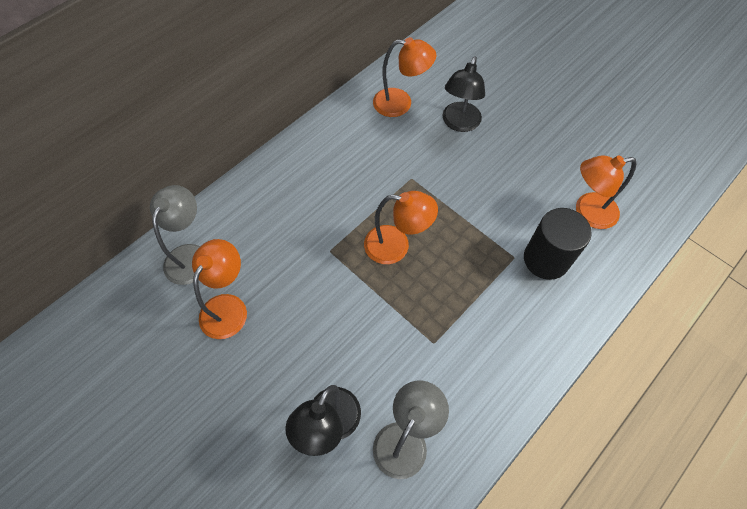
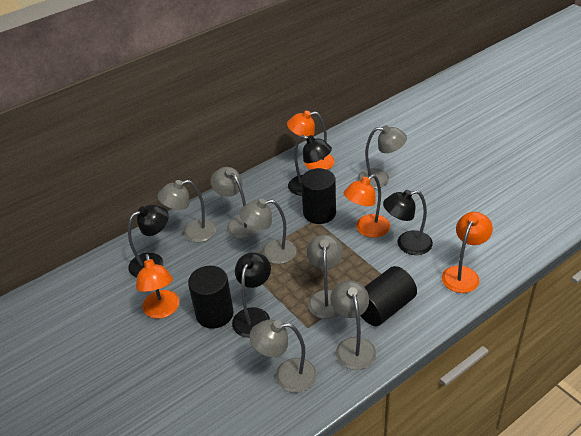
black cylinder: 1 -> 3
black lamp: 2 -> 4
grey lamp: 2 -> 7

